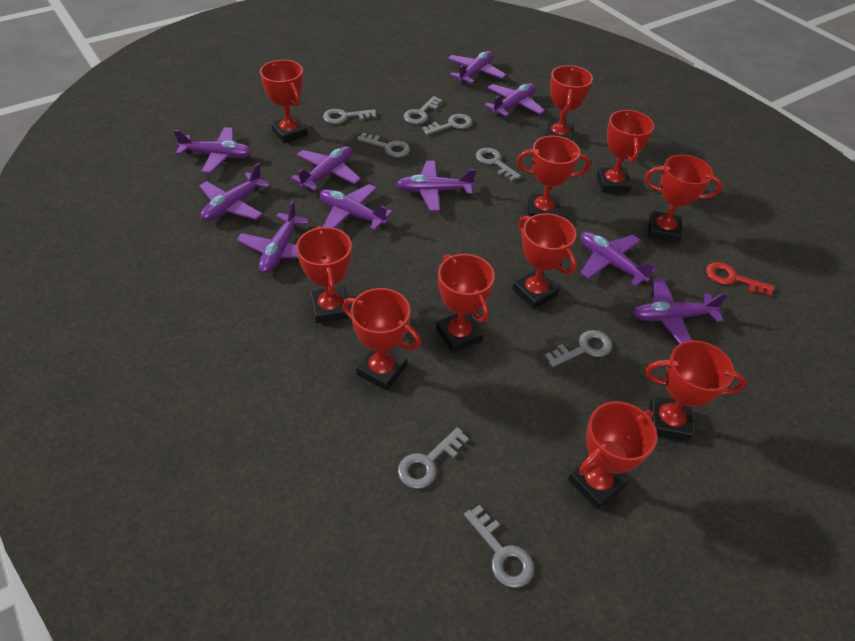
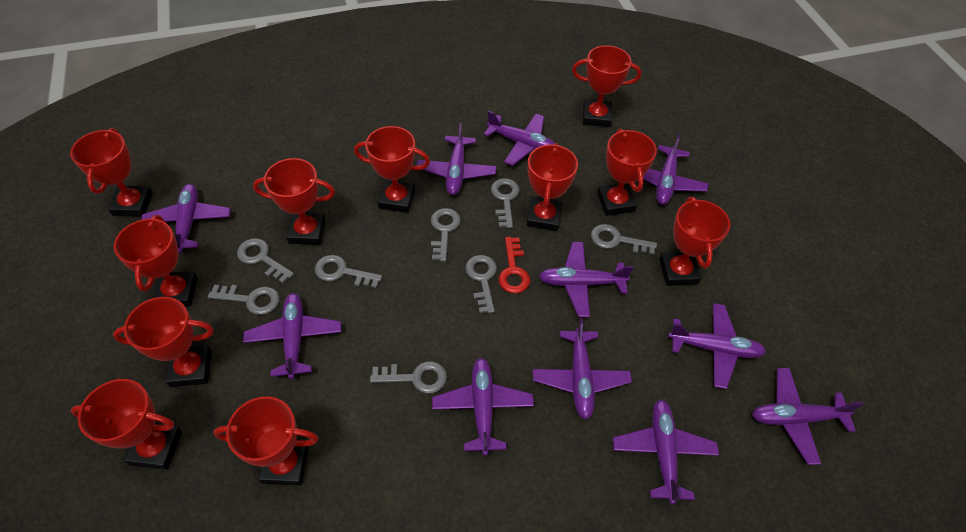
purple plane: 10 -> 11

